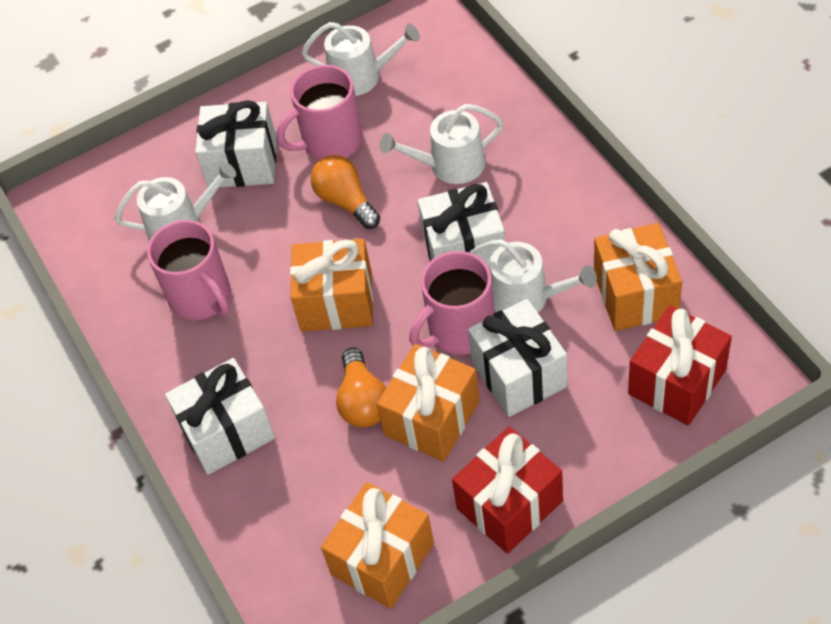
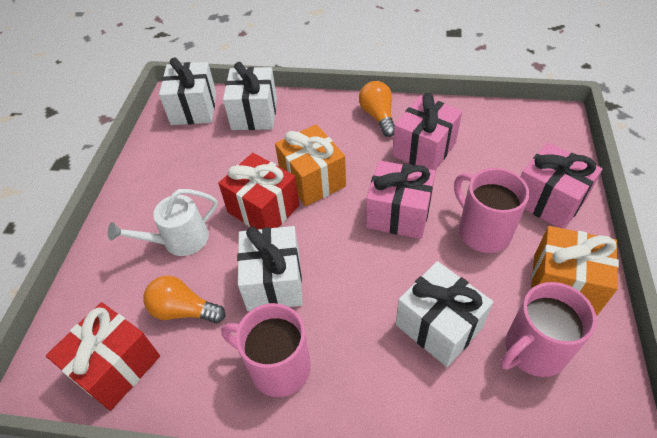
orange gift: 4 -> 2
pink gift: 0 -> 3
white watering can: 4 -> 1

